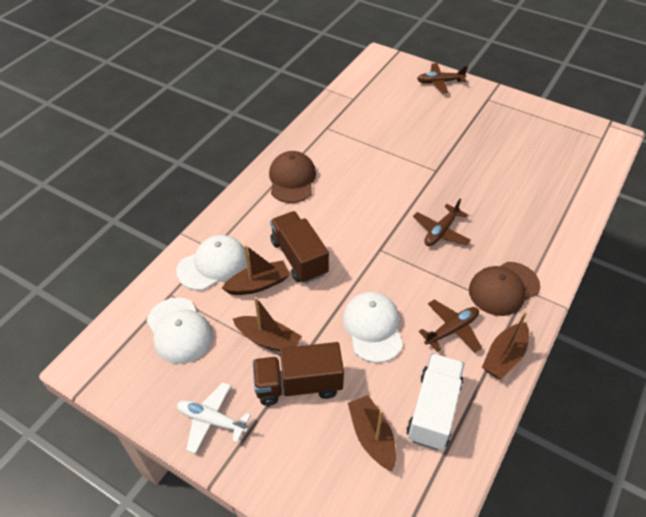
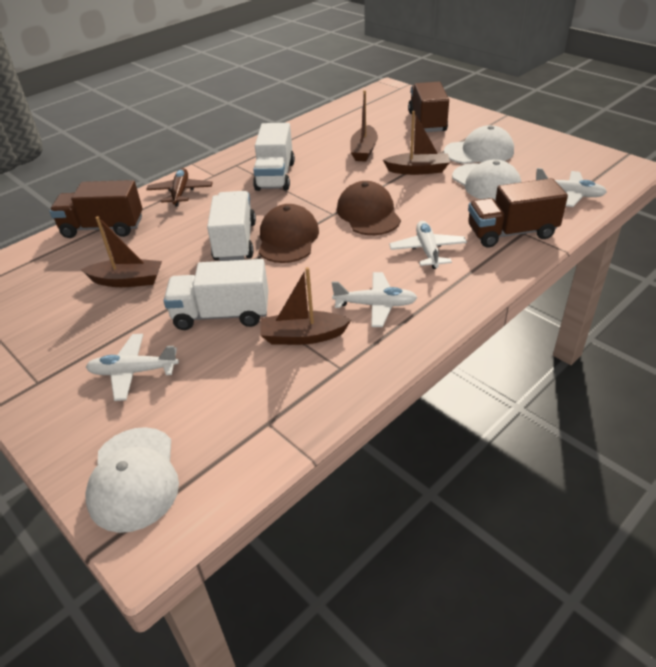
brown plane: 3 -> 1
brown truck: 2 -> 3
white plane: 1 -> 4
white truck: 1 -> 3

